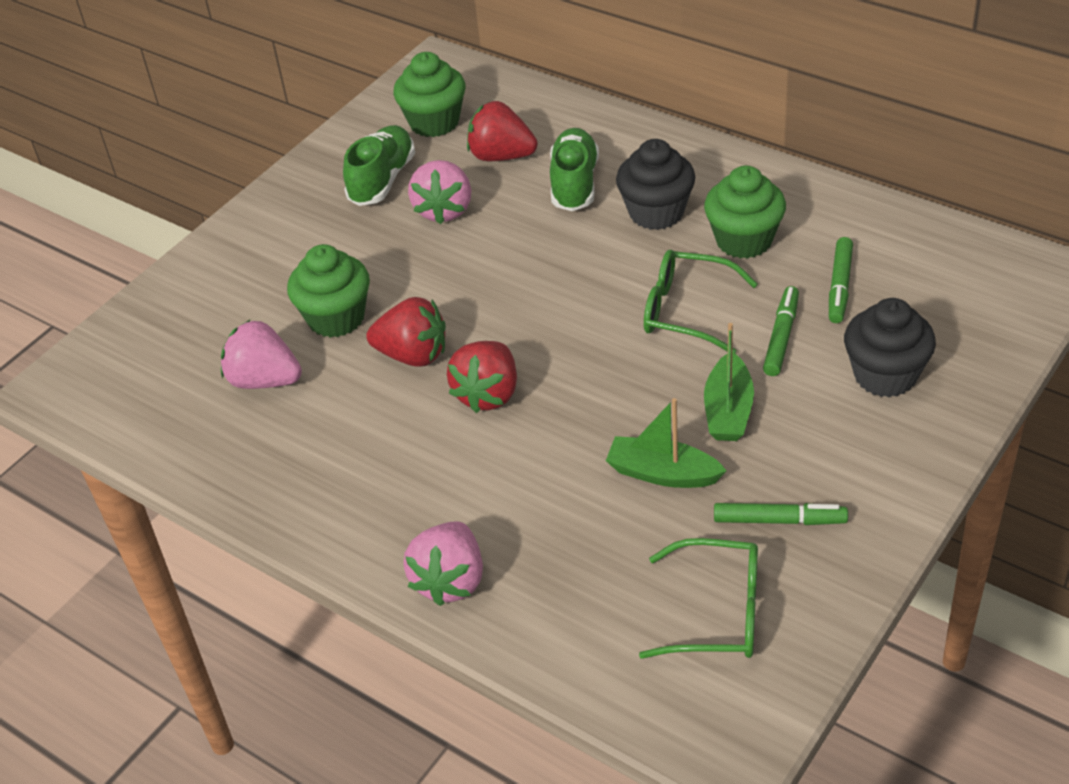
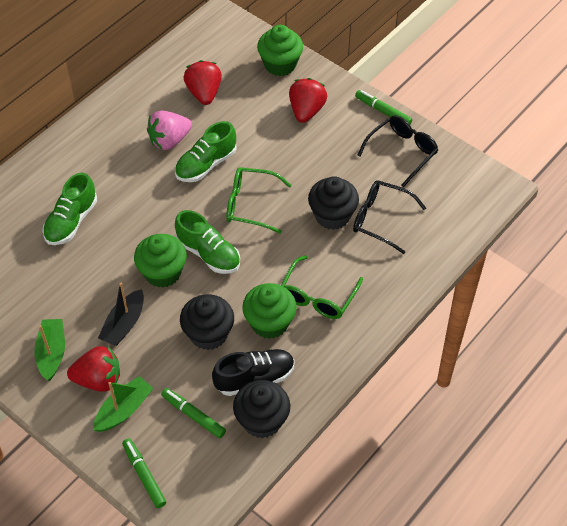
black boat: 0 -> 1
black cupcake: 2 -> 3
black glasses: 0 -> 2
black shoe: 0 -> 1
green shoe: 2 -> 3
pink strawberry: 3 -> 1

